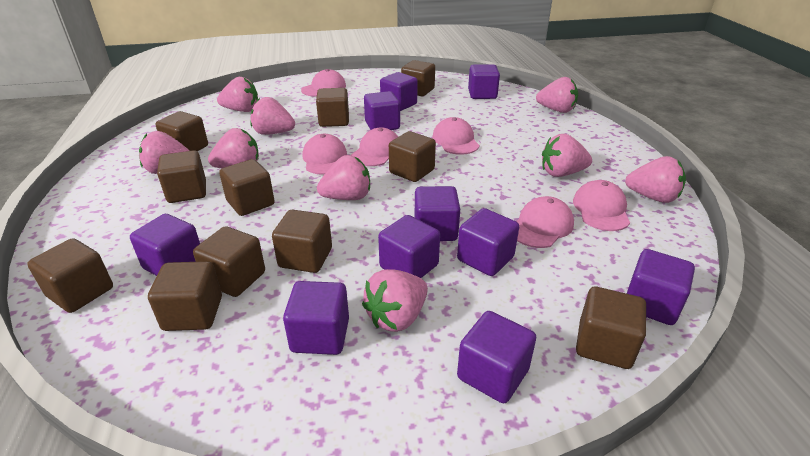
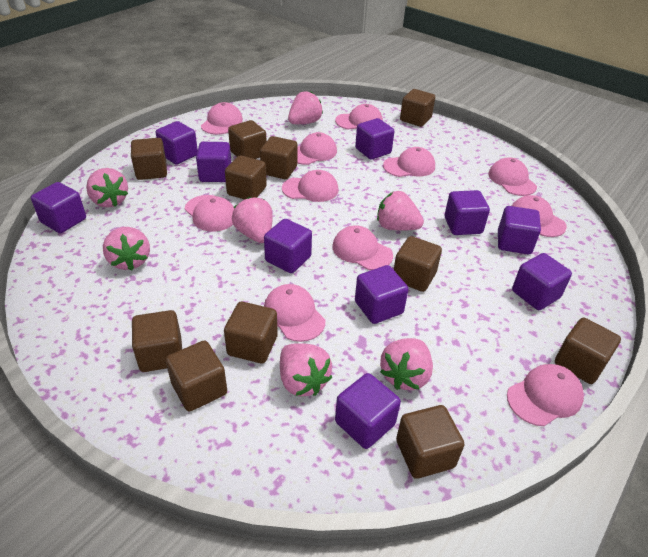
pink cap: 6 -> 11
pink strawberry: 9 -> 7

